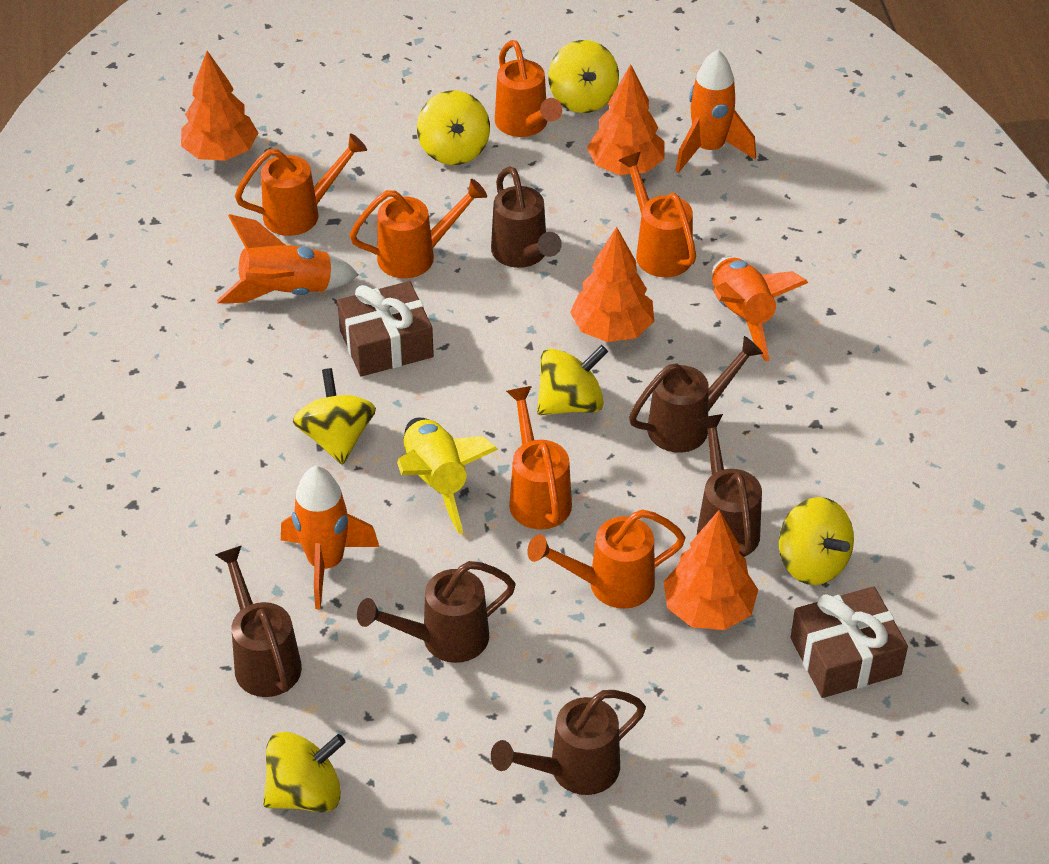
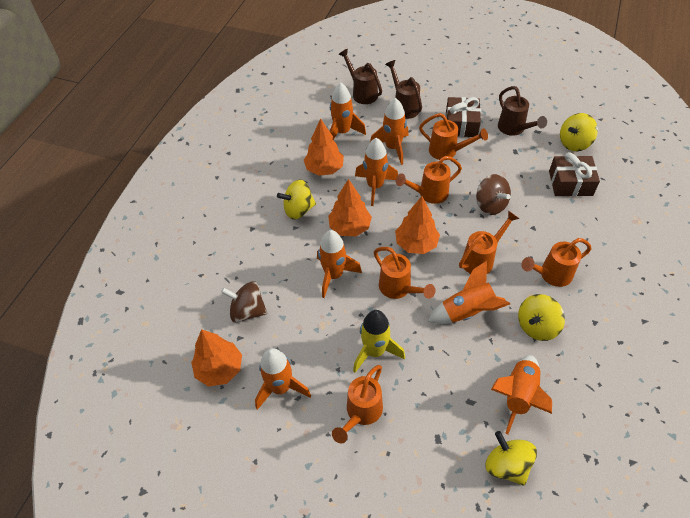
brown spinning top: 0 -> 2
brown watering can: 6 -> 3
orange rocket: 4 -> 7
yellow spinning top: 6 -> 4

